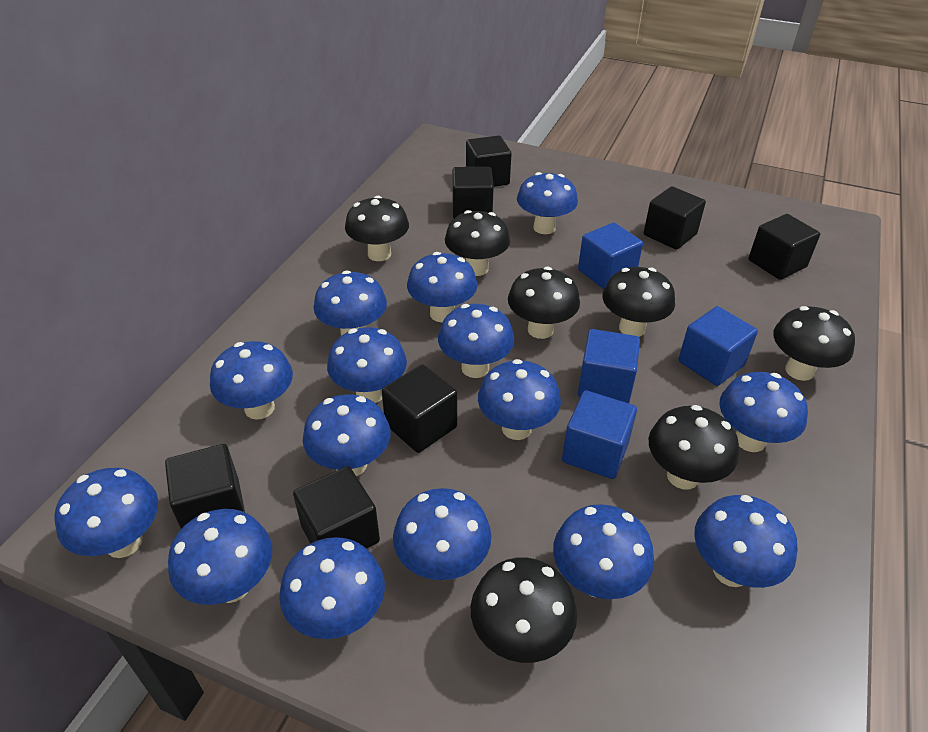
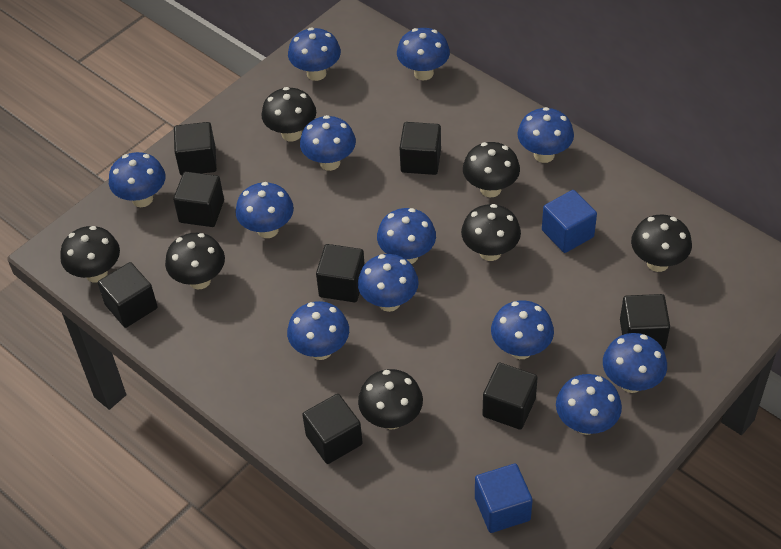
black cube: 7 -> 8
blue cube: 4 -> 2
blue mushroom: 15 -> 12

